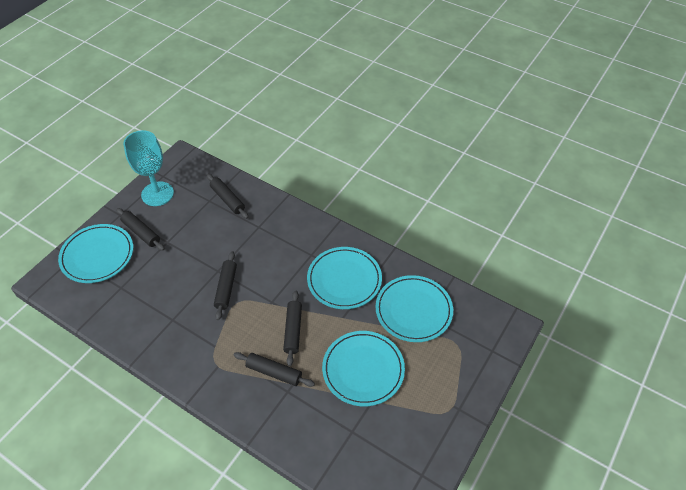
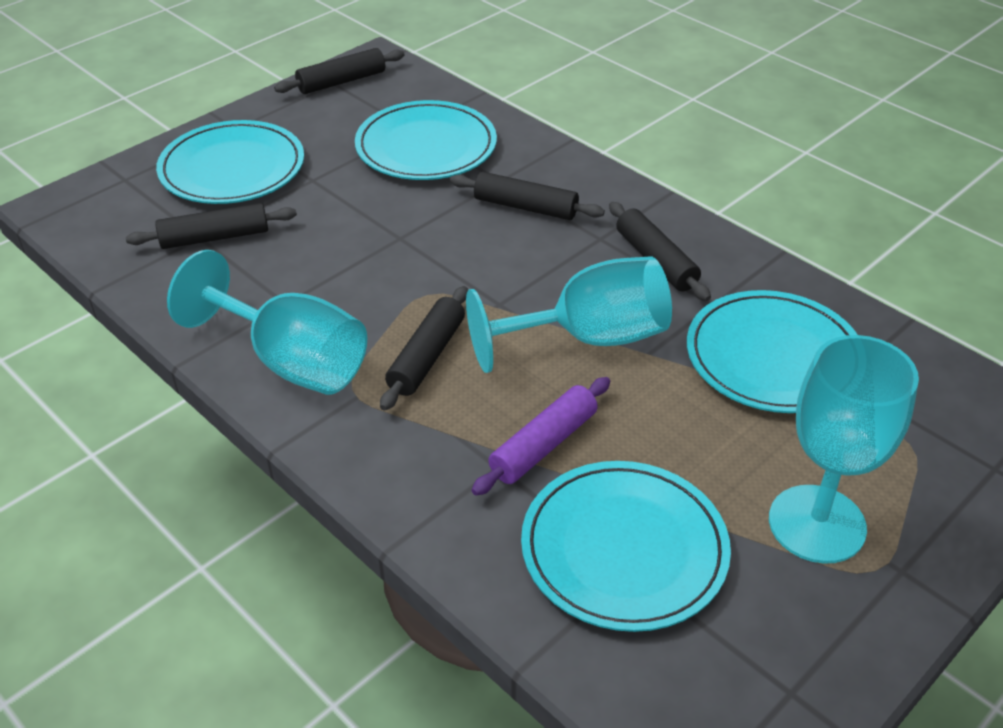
purple rolling pin: 0 -> 1
turquoise goblet: 1 -> 3

